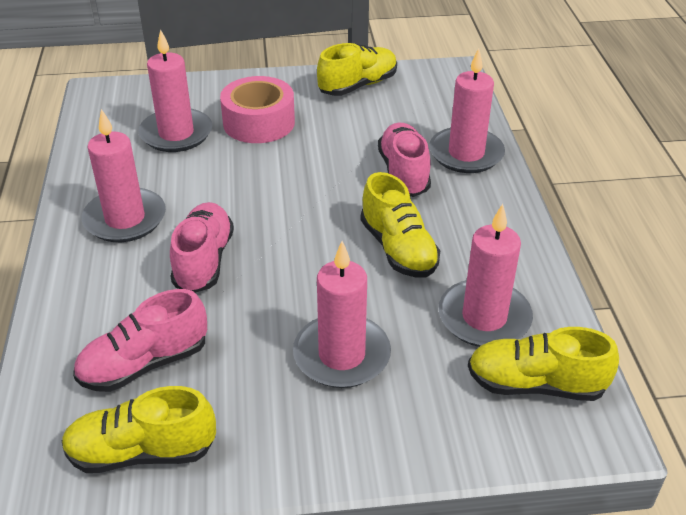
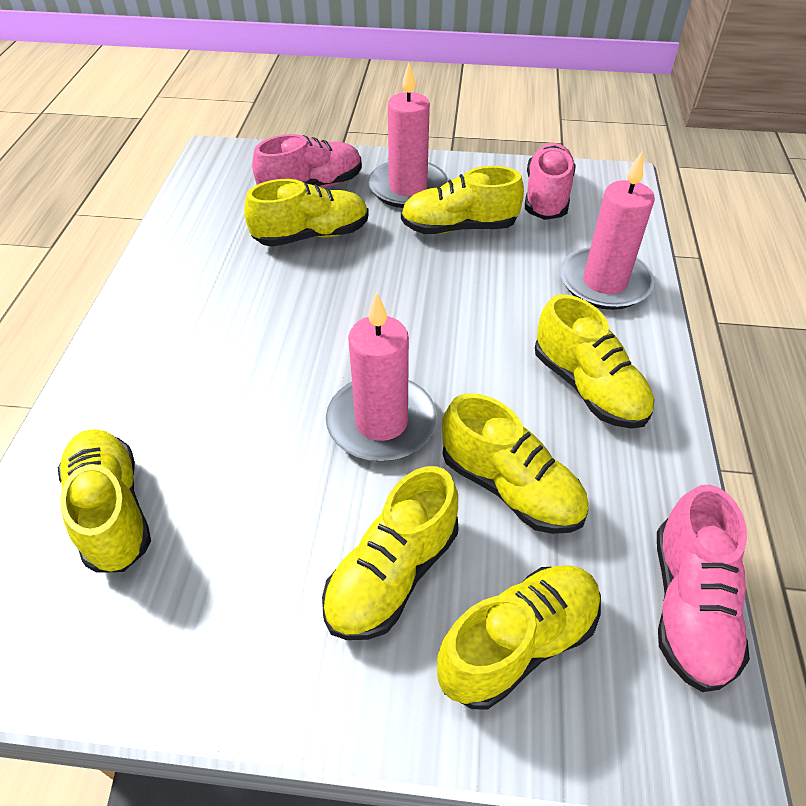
pink candle: 5 -> 3
pink tape: 1 -> 0
yellow shoe: 4 -> 7

